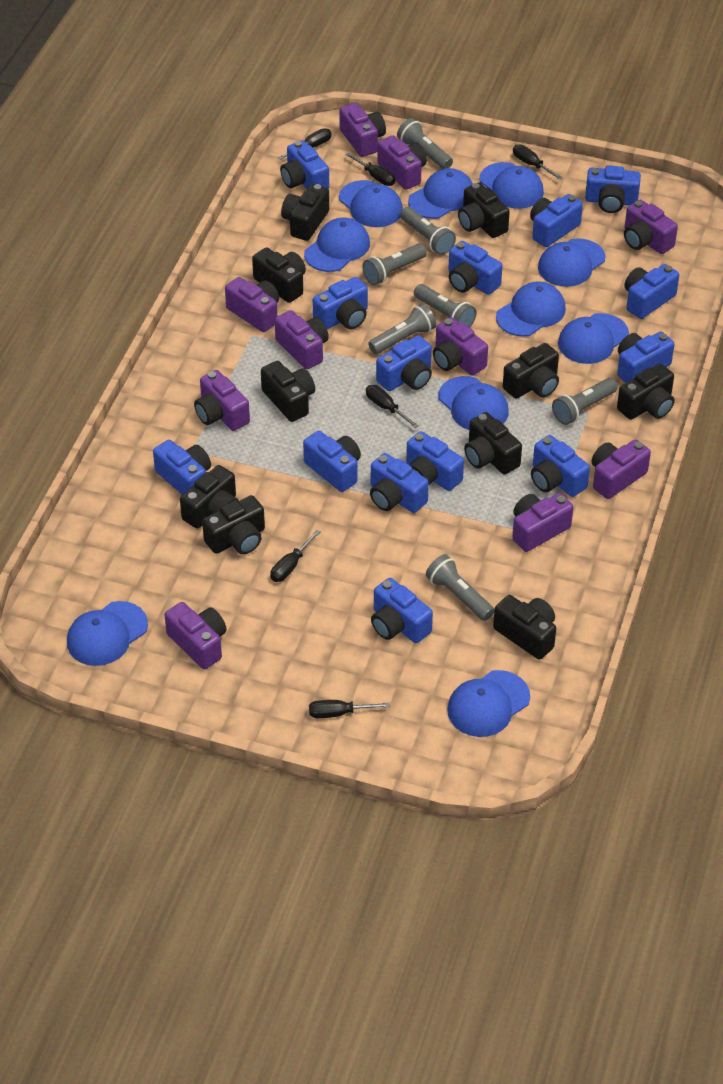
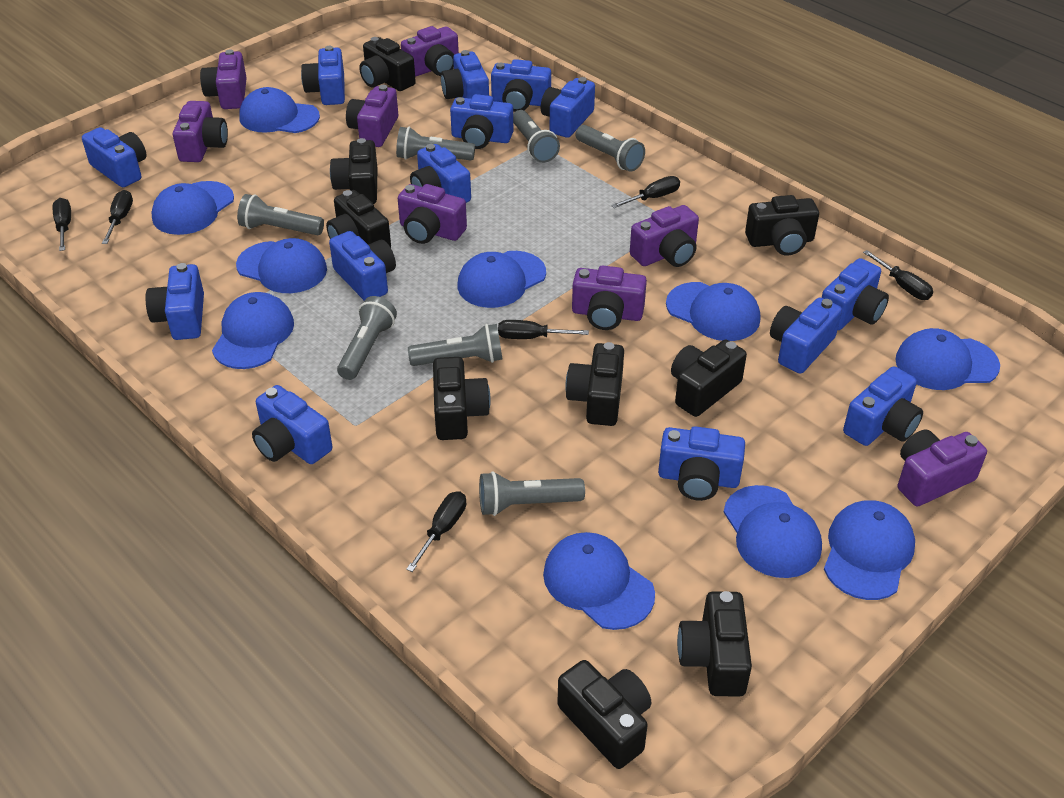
black camera: 10 -> 9
purple camera: 10 -> 8

